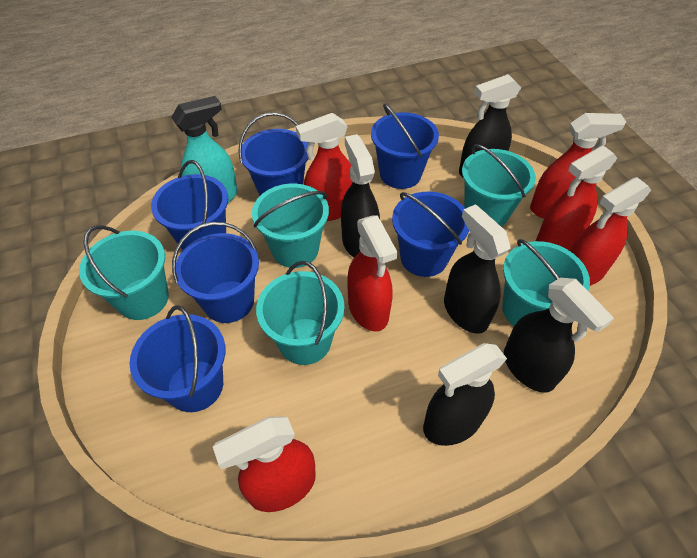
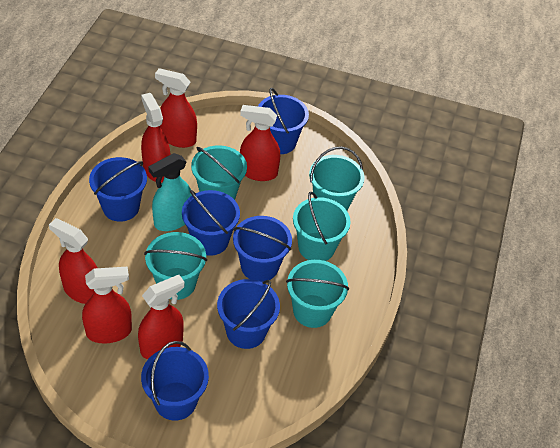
black spray bottle: 5 -> 0

